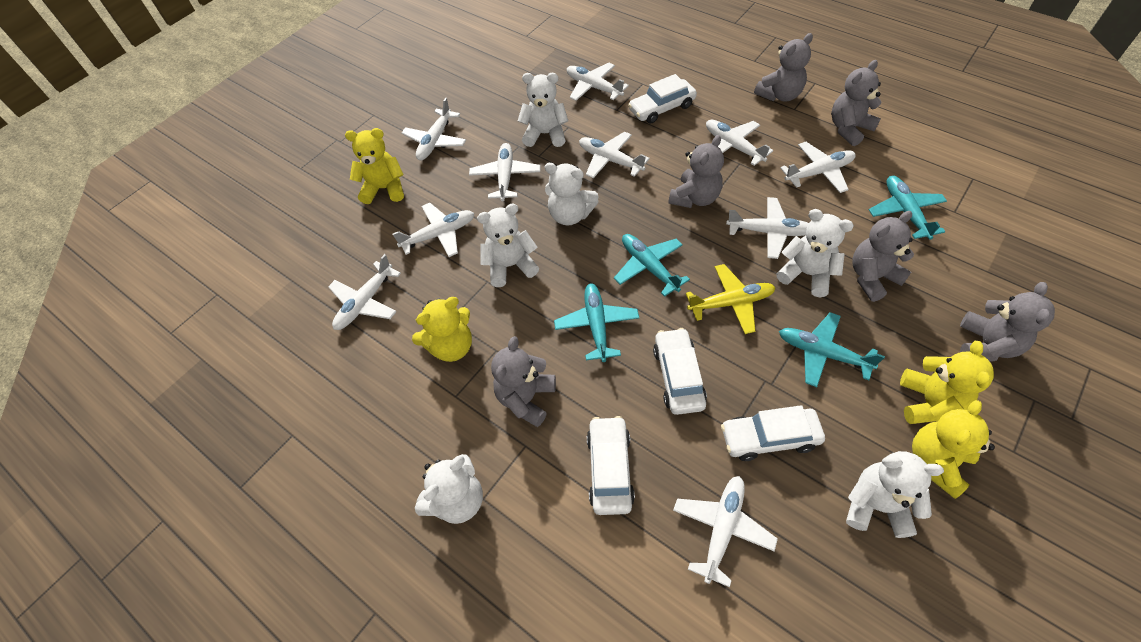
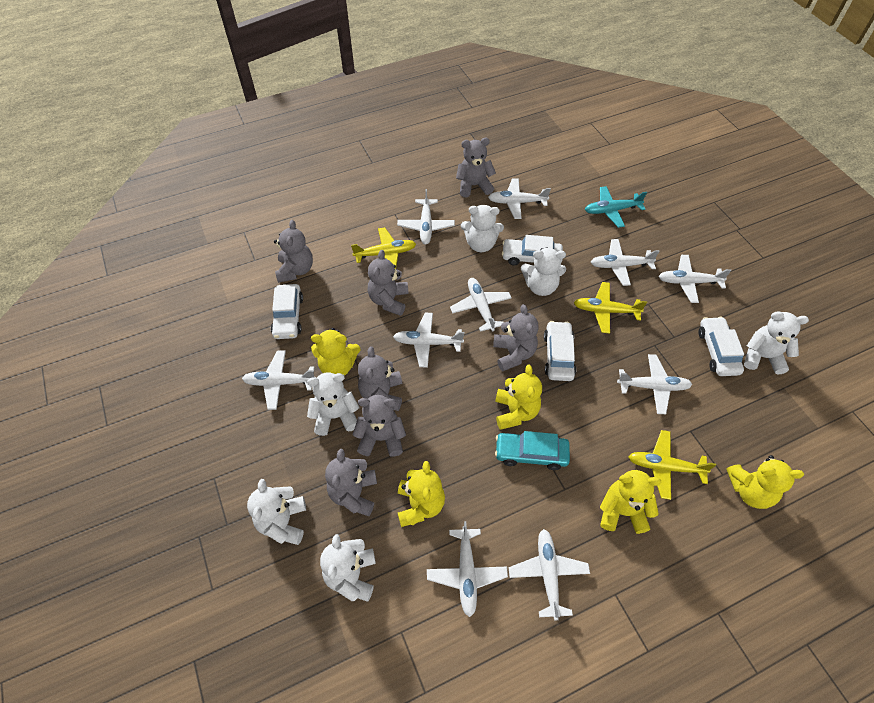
grey teddy bear: 6 -> 7
turquoise car: 0 -> 1
turquoise plane: 4 -> 1
yellow plane: 1 -> 3
yellow teddy bear: 4 -> 5

